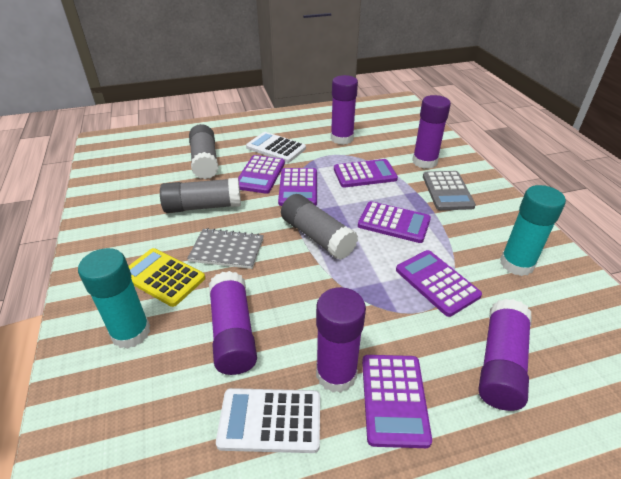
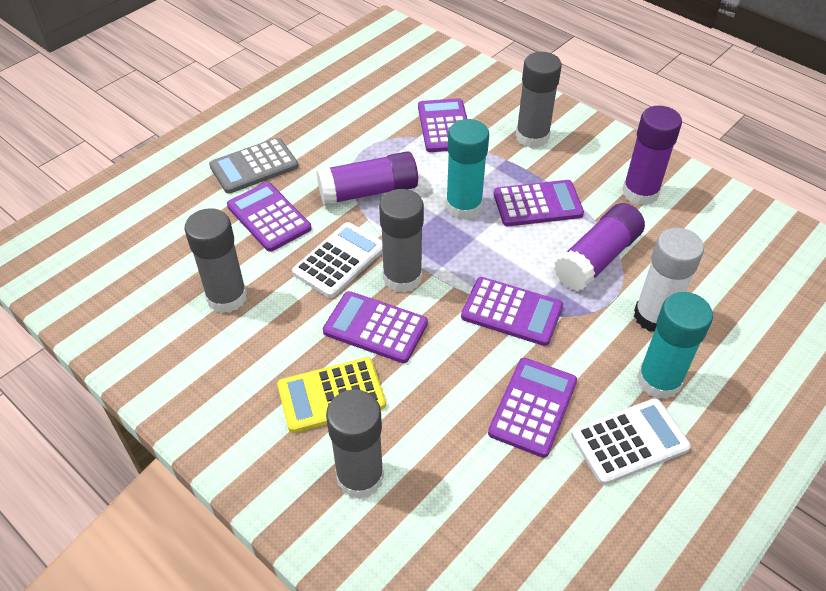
grey glue stick: 3 -> 4
grey notebook: 1 -> 0
purple glue stick: 5 -> 3
white glue stick: 0 -> 1

